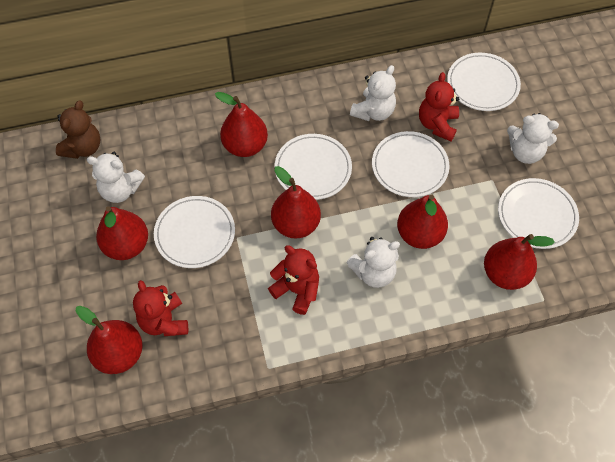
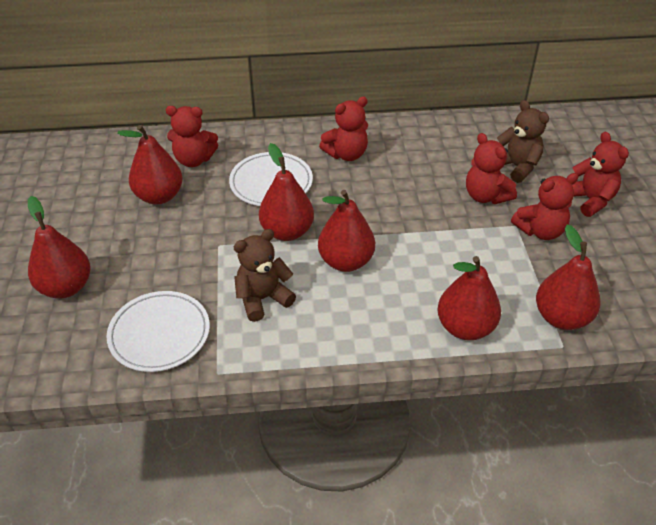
brown teddy bear: 1 -> 2
red teddy bear: 3 -> 5
white plate: 5 -> 2
white teddy bear: 4 -> 0

